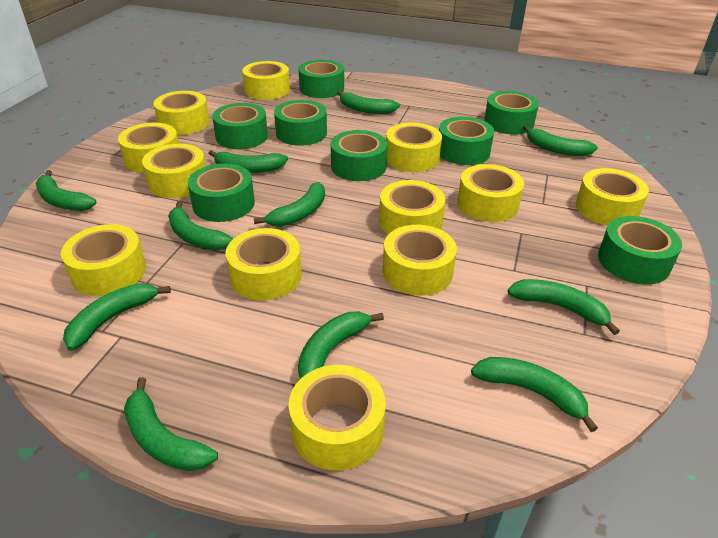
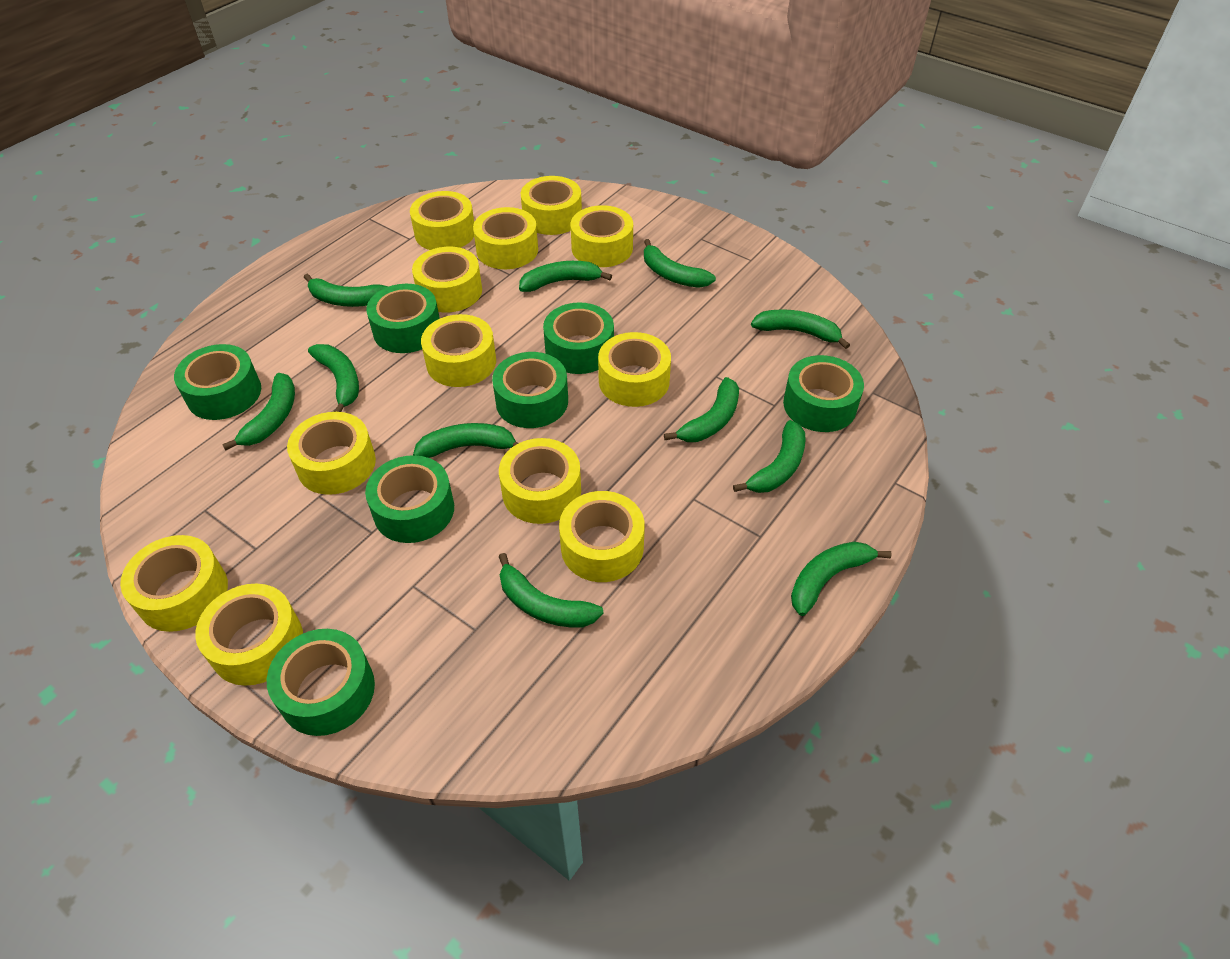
green tape: 8 -> 7

